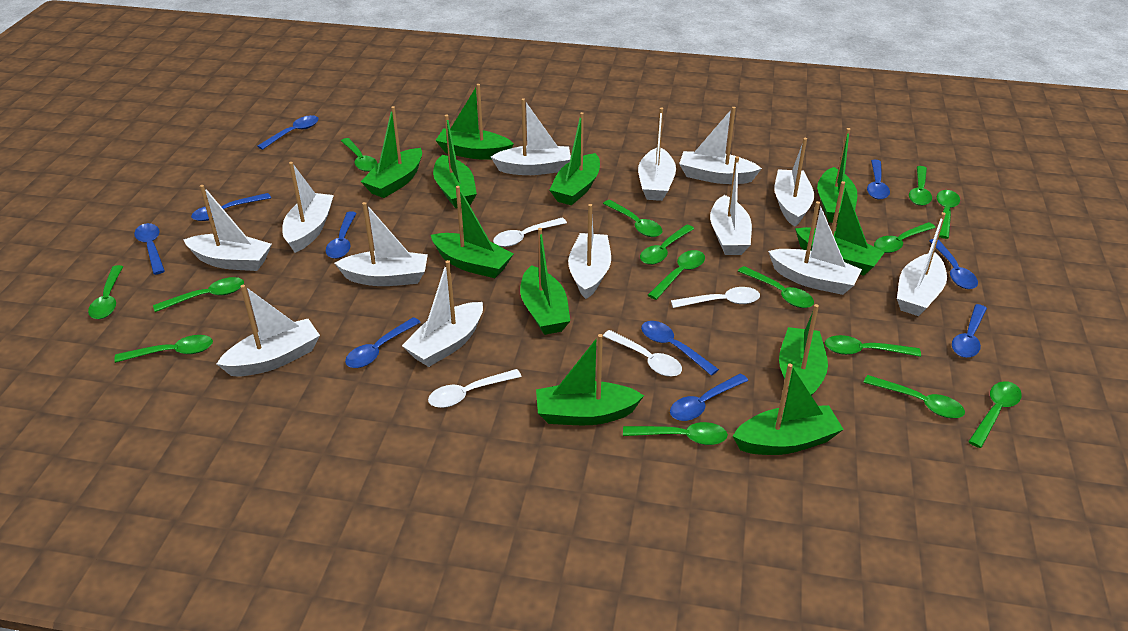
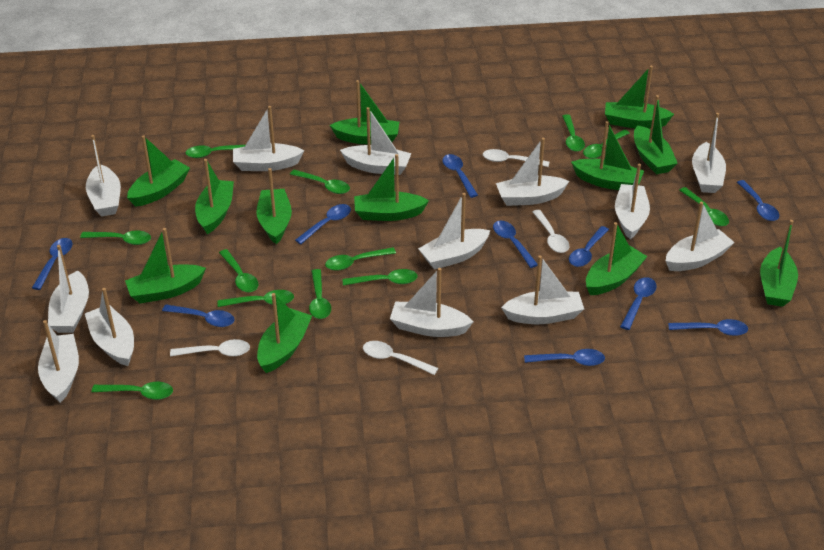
green boat: 11 -> 12
green spoon: 15 -> 12

